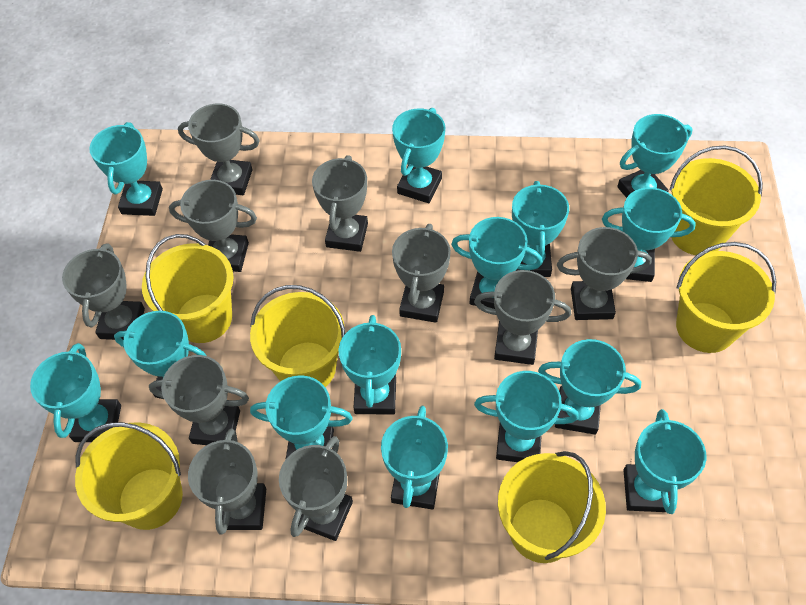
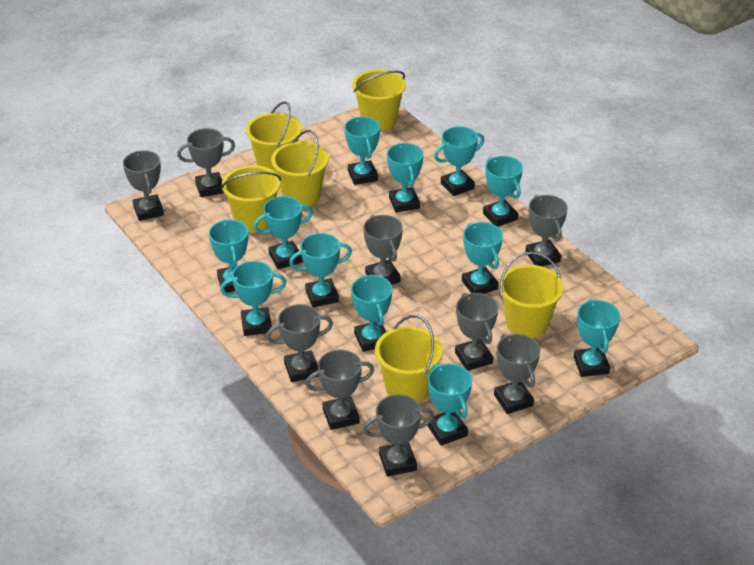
grey trophy: 10 -> 9
turquoise trophy: 14 -> 12

